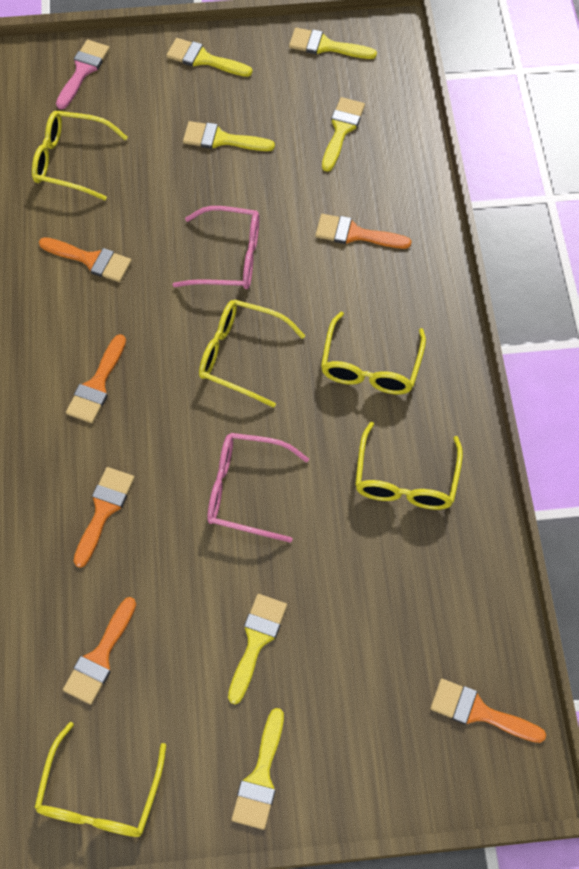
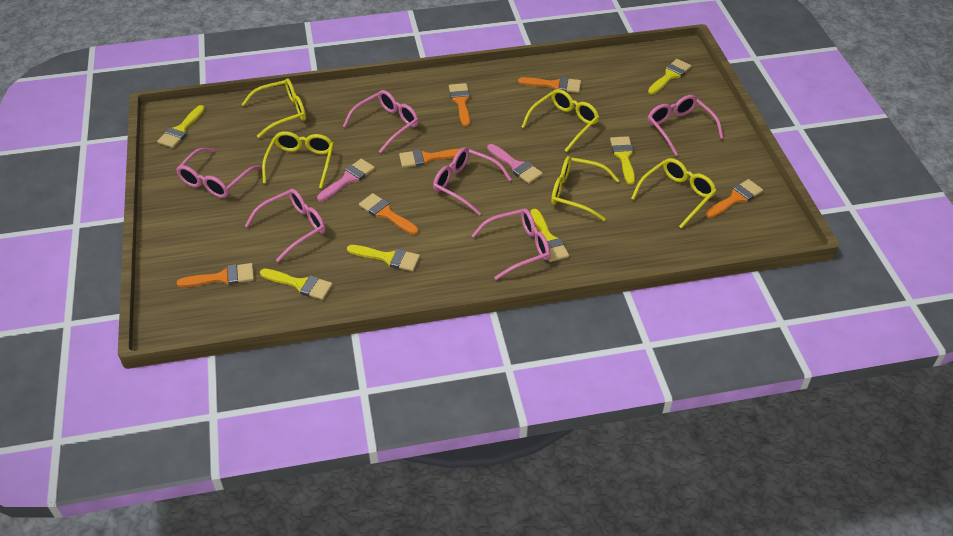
pink brush: 1 -> 2
pink glasses: 2 -> 6

